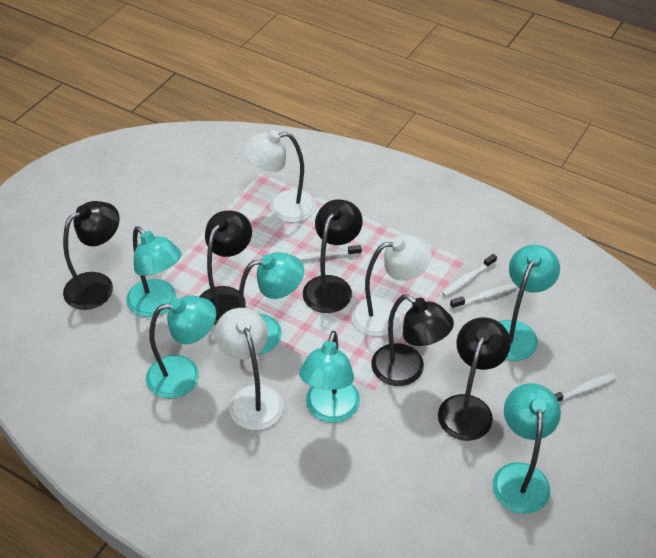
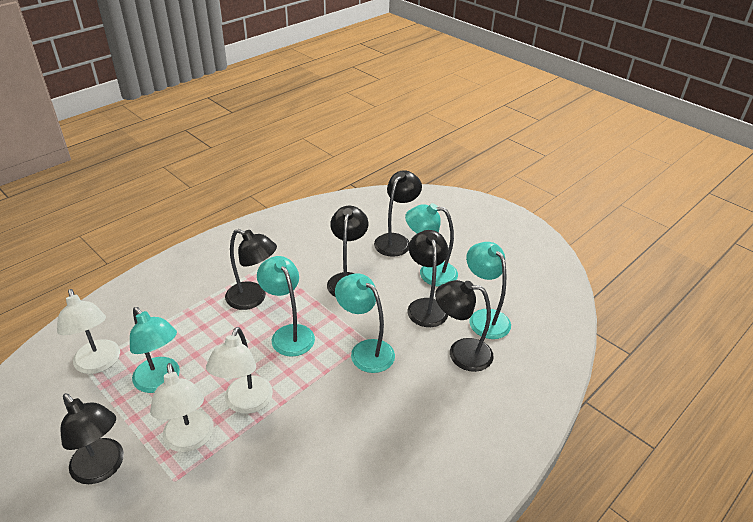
black lamp: 5 -> 6
turquoise lamp: 6 -> 5
white toothbrush: 4 -> 0

